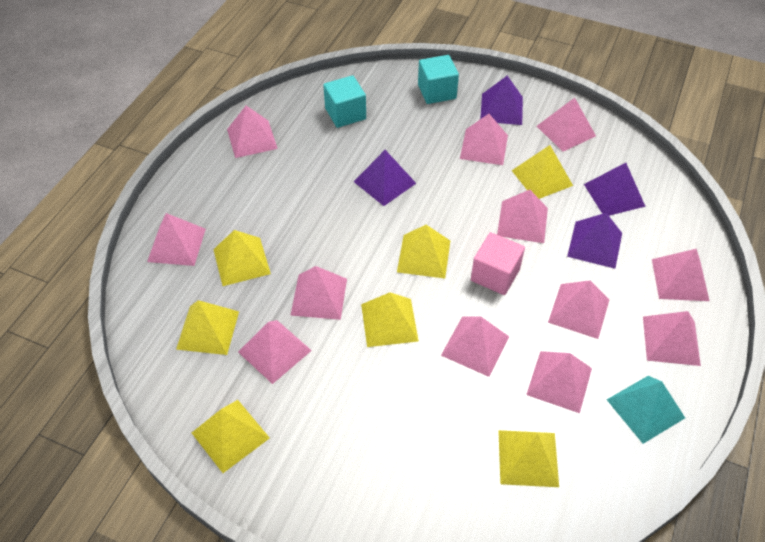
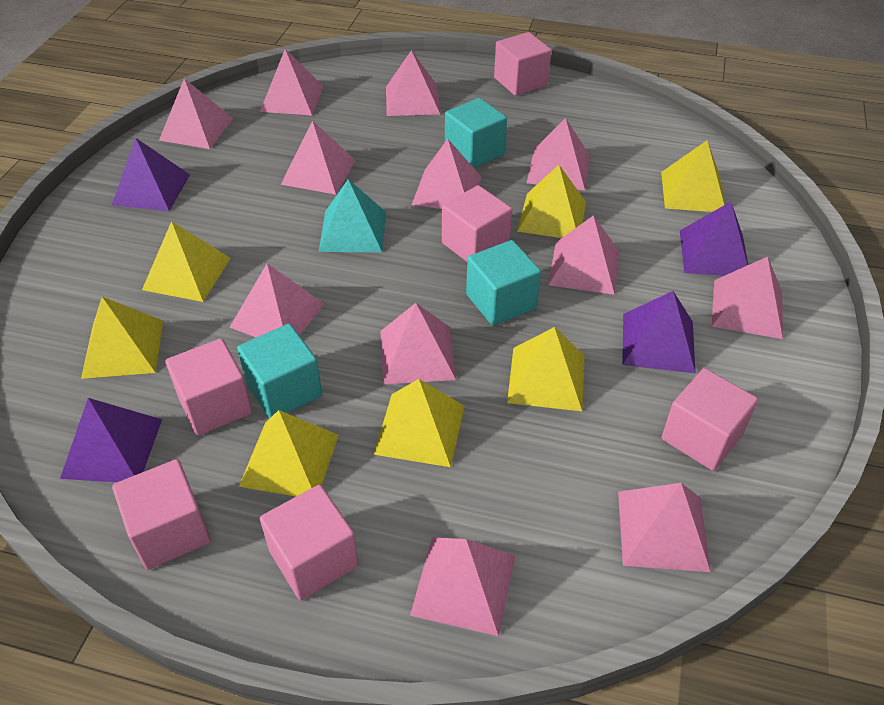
pink cube: 1 -> 6
turquoise cube: 2 -> 3

